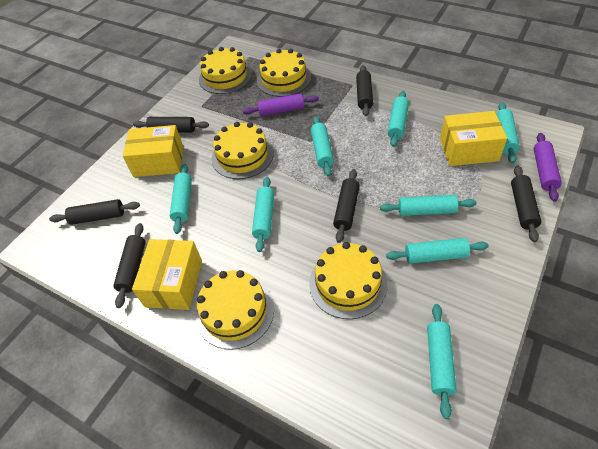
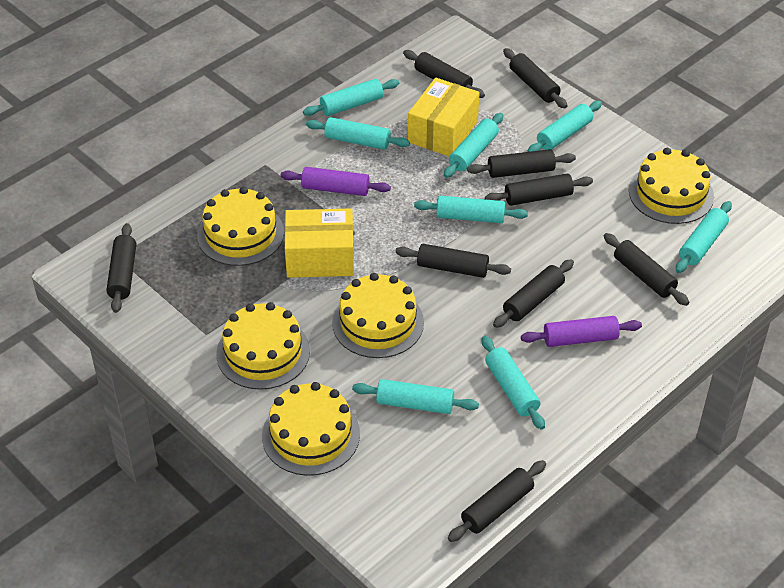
black rolling pin: 6 -> 9
yellow box: 3 -> 2

